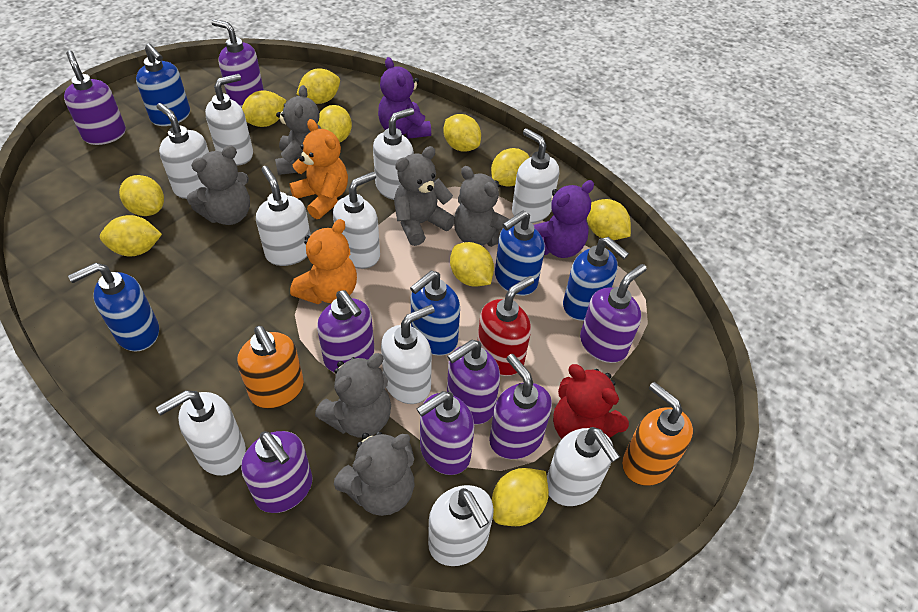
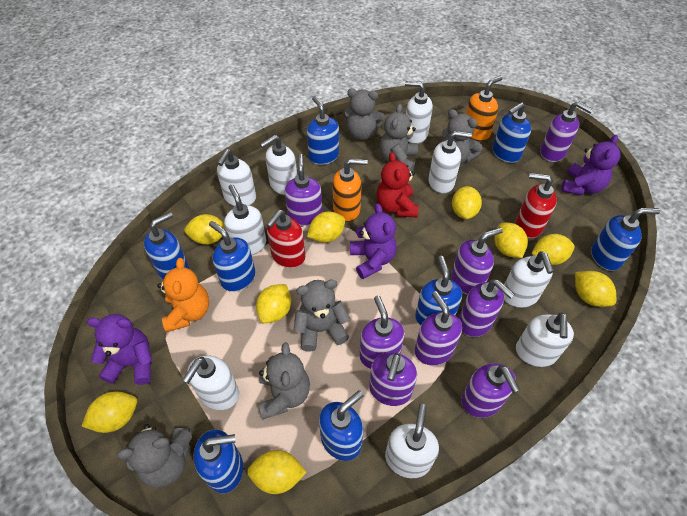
blue soap dispenser: 5 -> 8
orange teddy bear: 2 -> 1
purple teddy bear: 2 -> 3
red soap dispenser: 1 -> 2
white soap dispenser: 10 -> 9
yellow lemon: 10 -> 9

